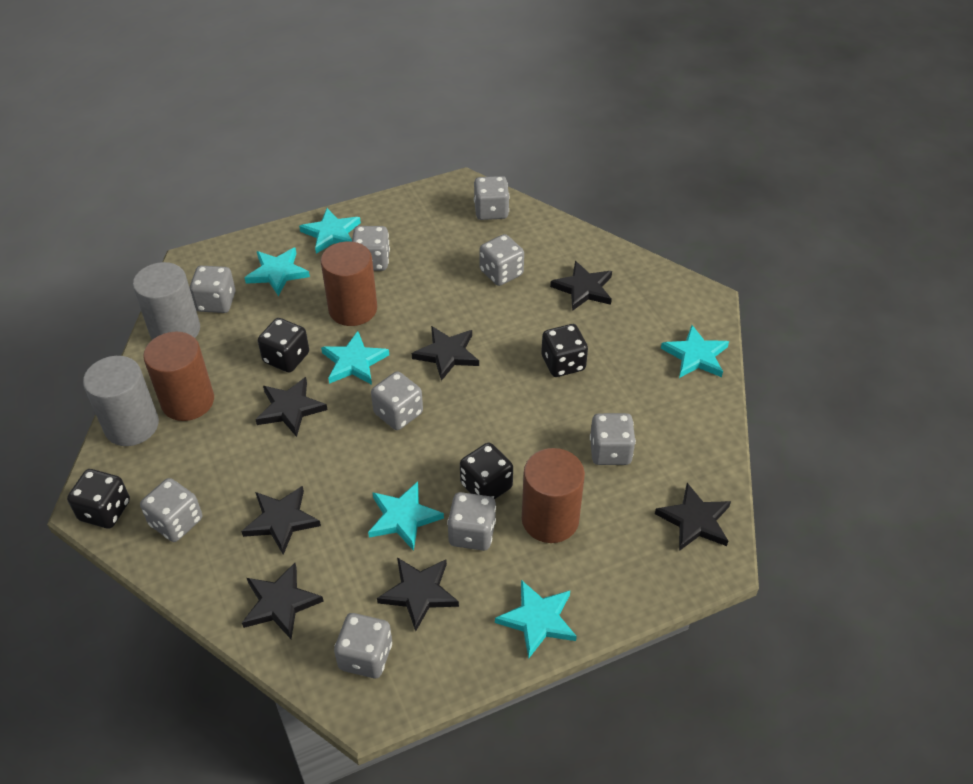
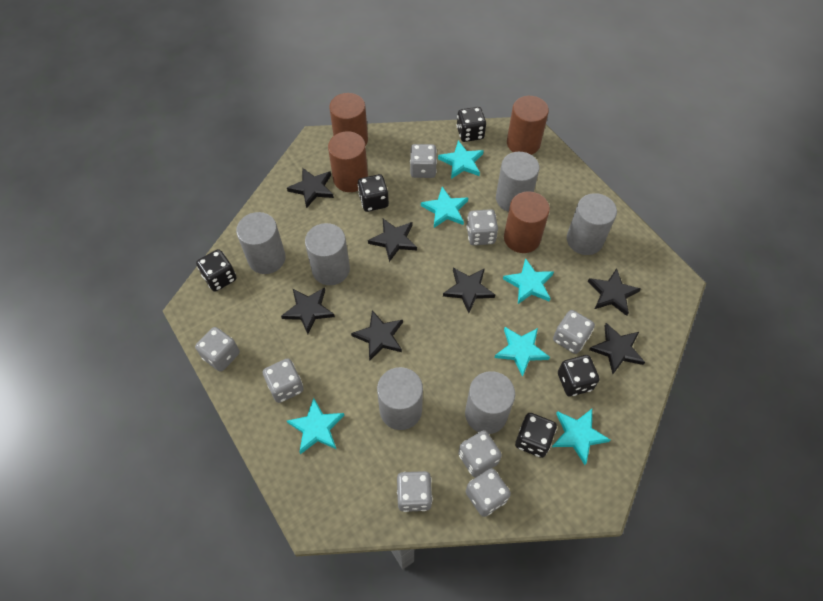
black dice: 4 -> 5
brown cylinder: 3 -> 4
grey cylinder: 2 -> 6
grey dice: 9 -> 8

